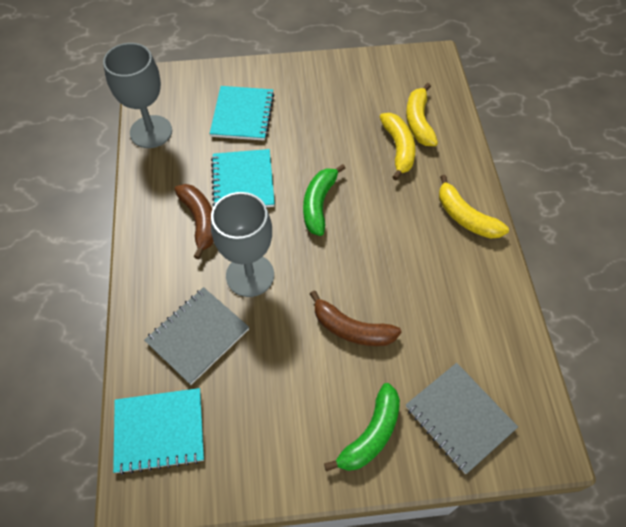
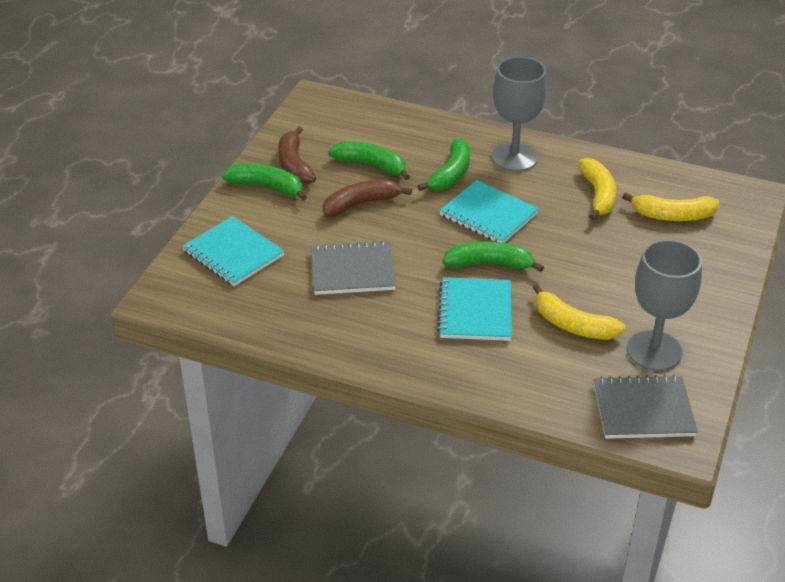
green banana: 2 -> 4

